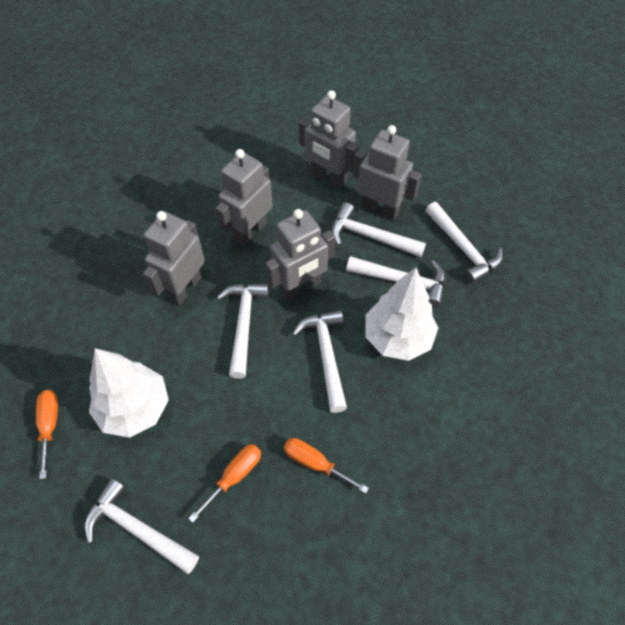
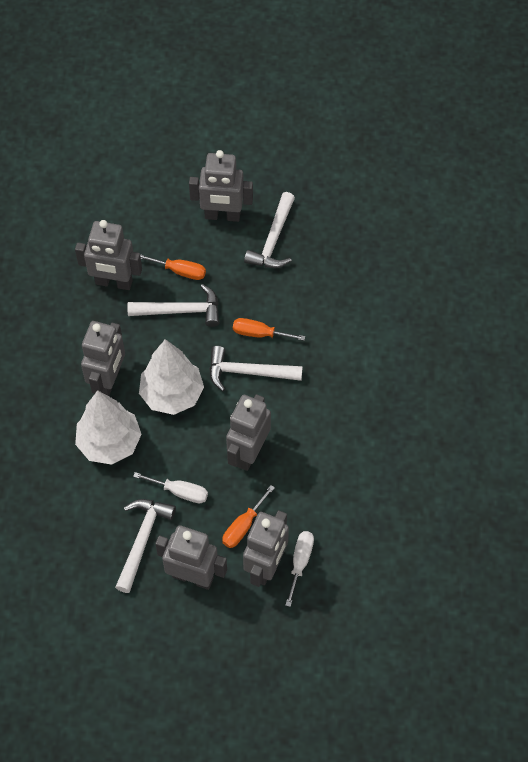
grey robot: 5 -> 6
white hammer: 6 -> 4
white screwdriver: 0 -> 2

